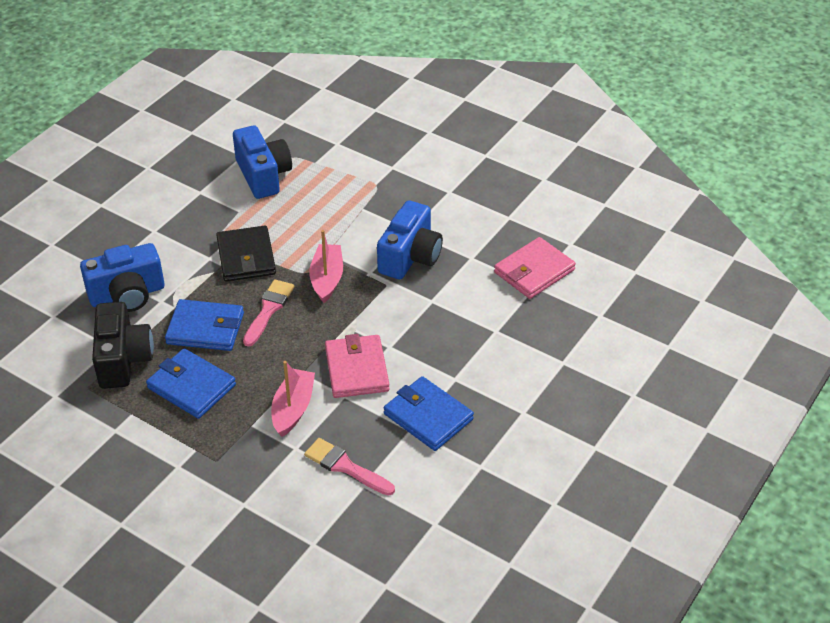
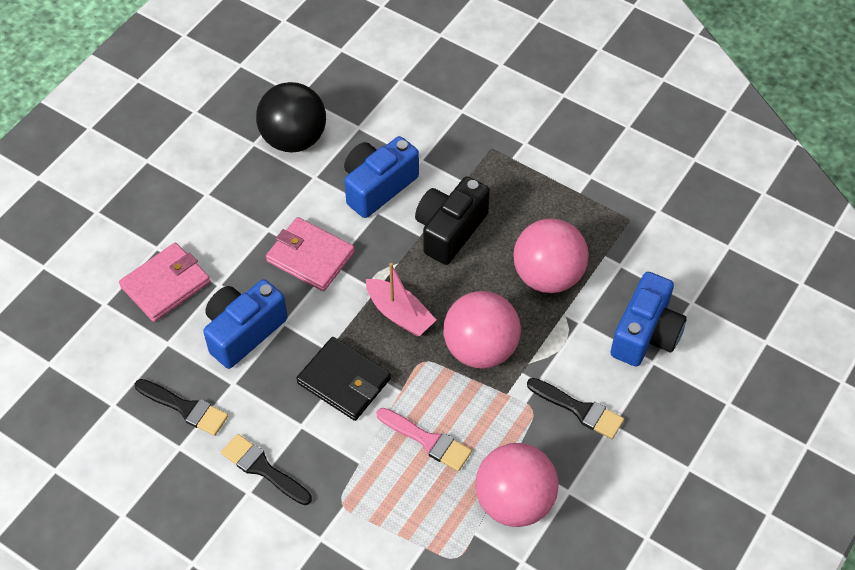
black ball: 0 -> 1
black brush: 0 -> 3
blue wallet: 3 -> 0
pink ball: 0 -> 3
pink boat: 2 -> 1
pink brush: 2 -> 1

